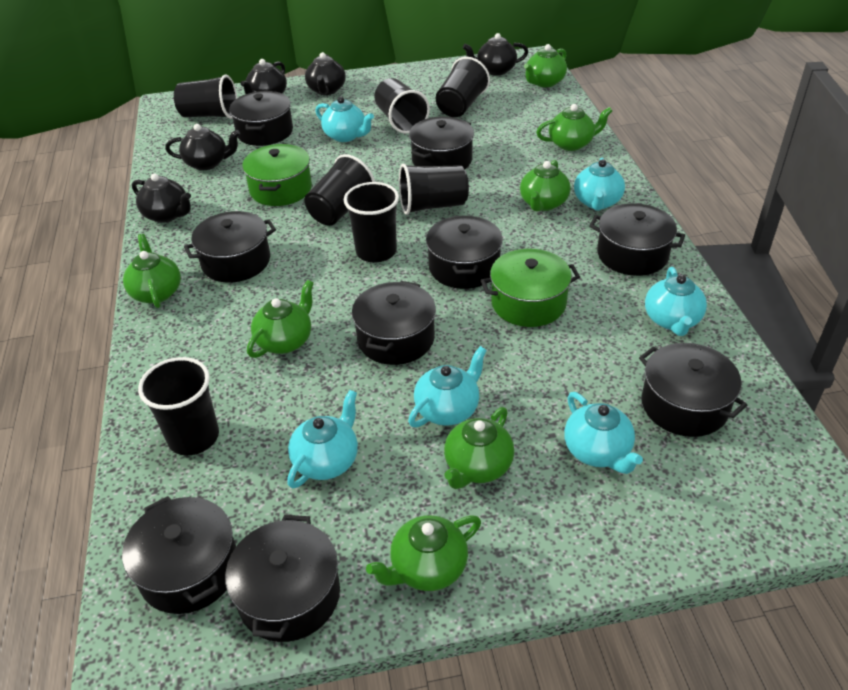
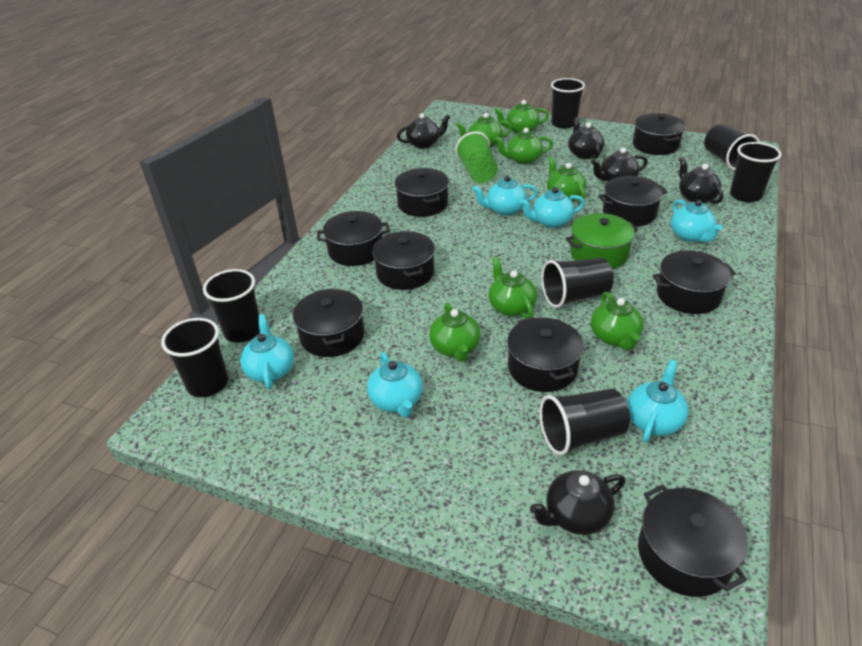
green cup: 0 -> 1
green pot: 2 -> 1

